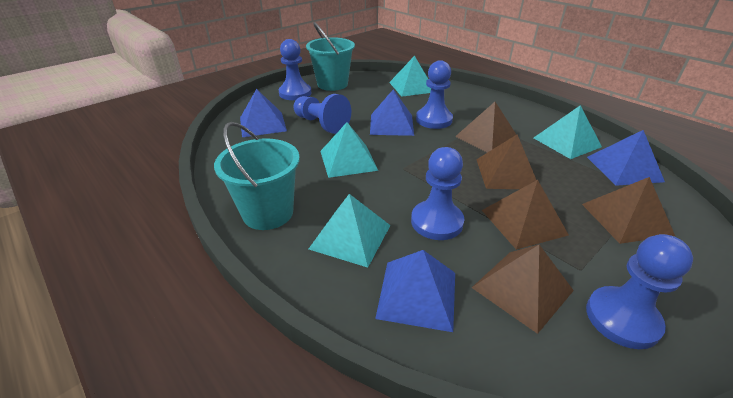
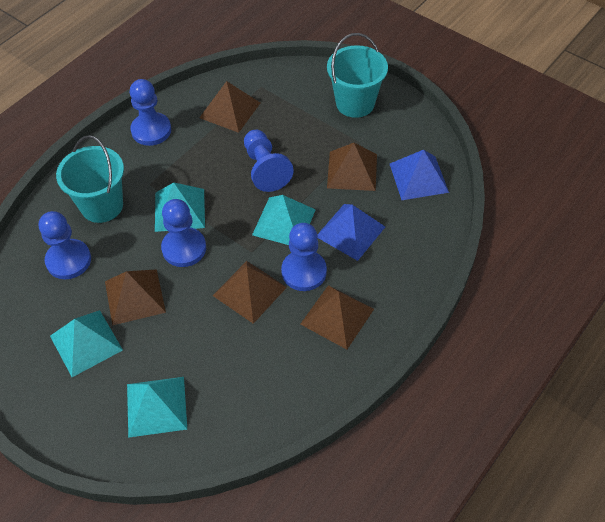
blue pyramid: 4 -> 2

